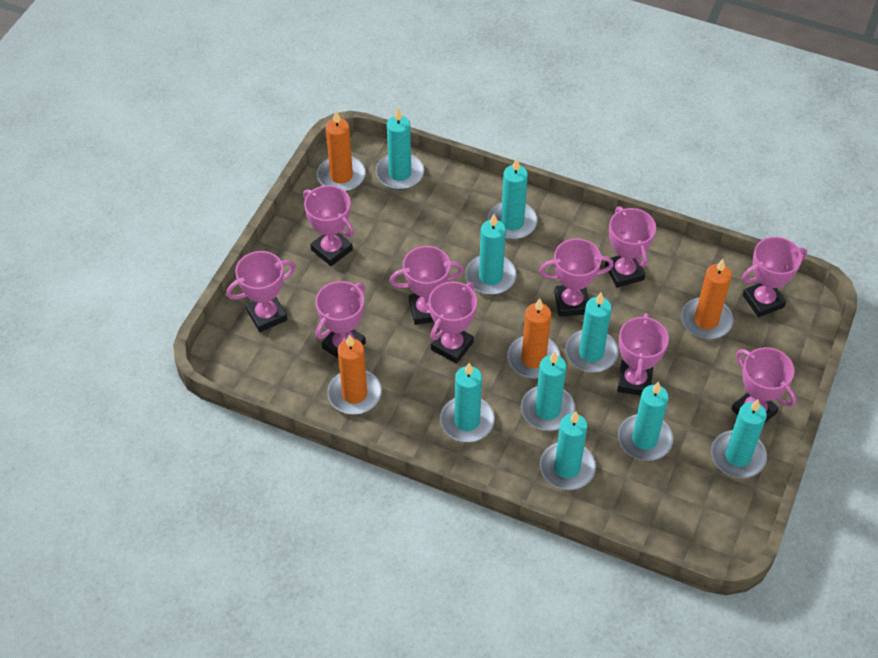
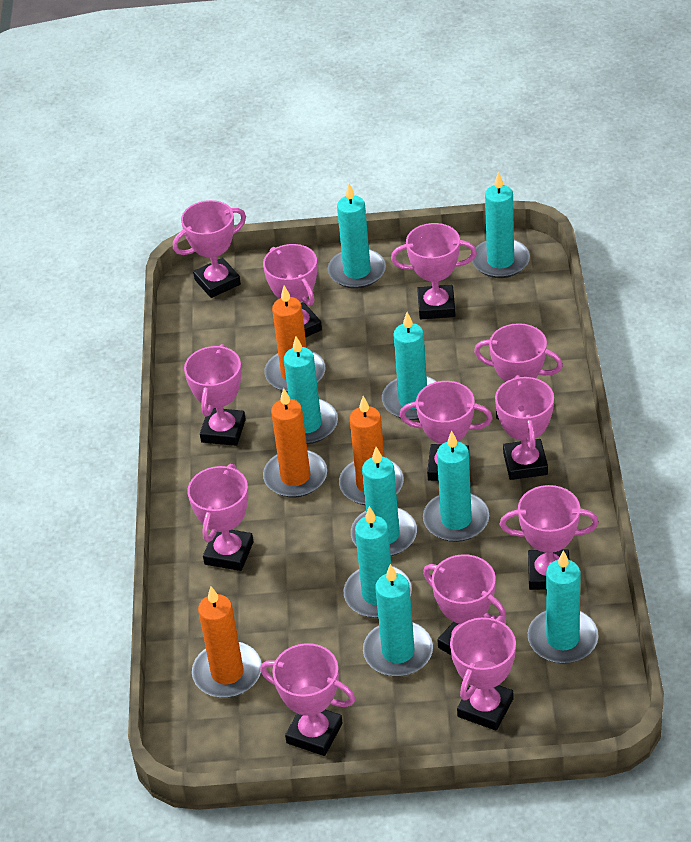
pink trophy: 10 -> 12

